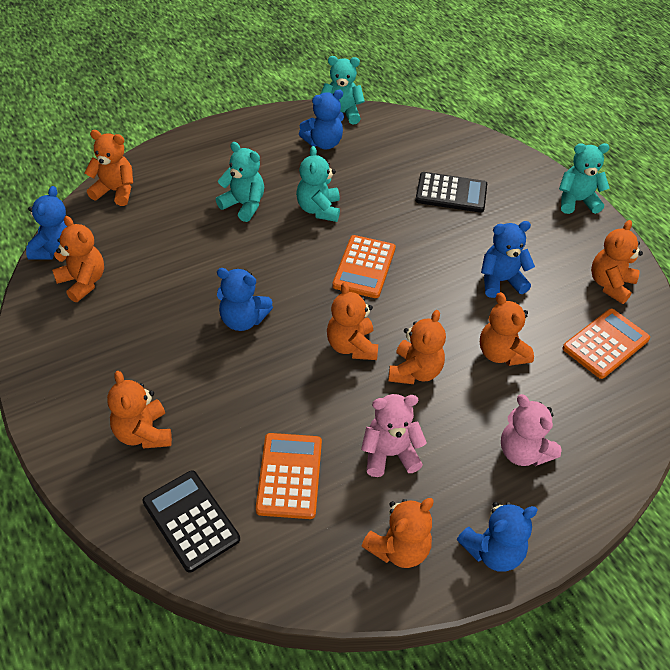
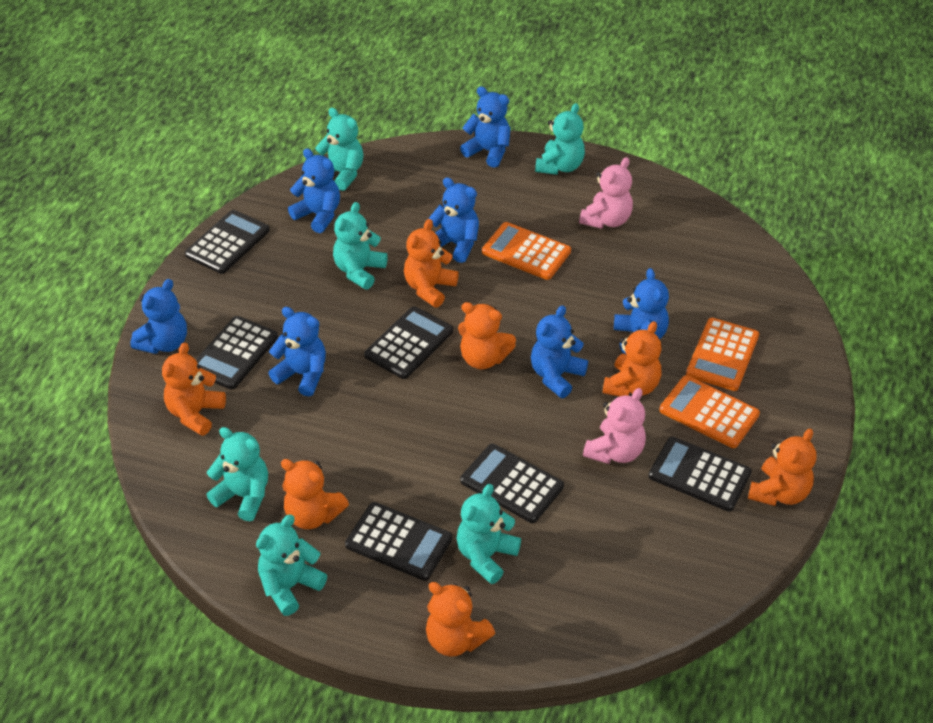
black calculator: 2 -> 6
blue teddy bear: 5 -> 7
orange teddy bear: 8 -> 7
turquoise teddy bear: 4 -> 6

